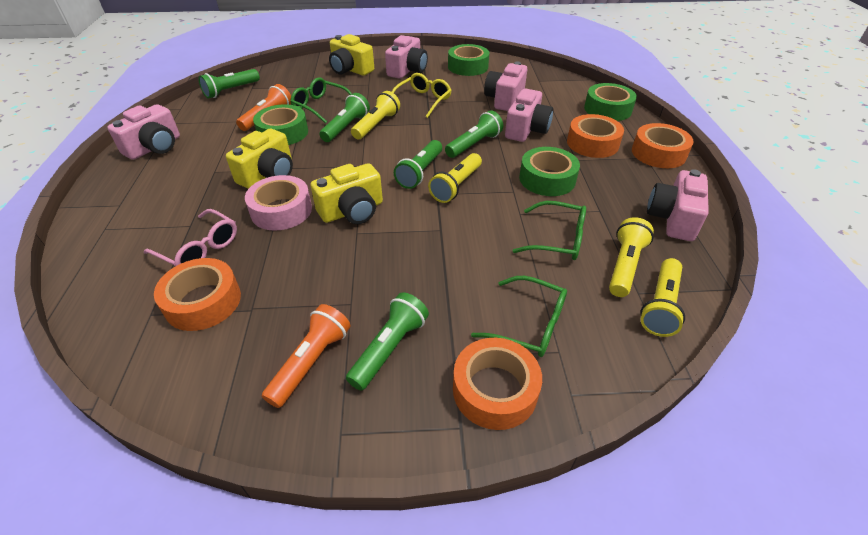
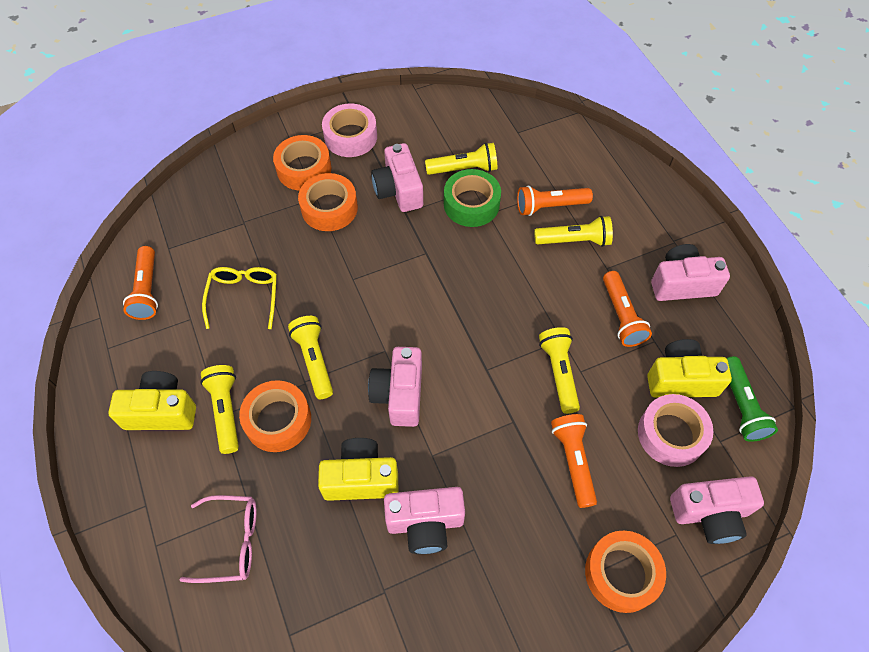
green flashlight: 5 -> 1
green glasses: 3 -> 0
green tape: 4 -> 1
orange flashlight: 2 -> 4
pink tape: 1 -> 2
yellow flashlight: 4 -> 5

